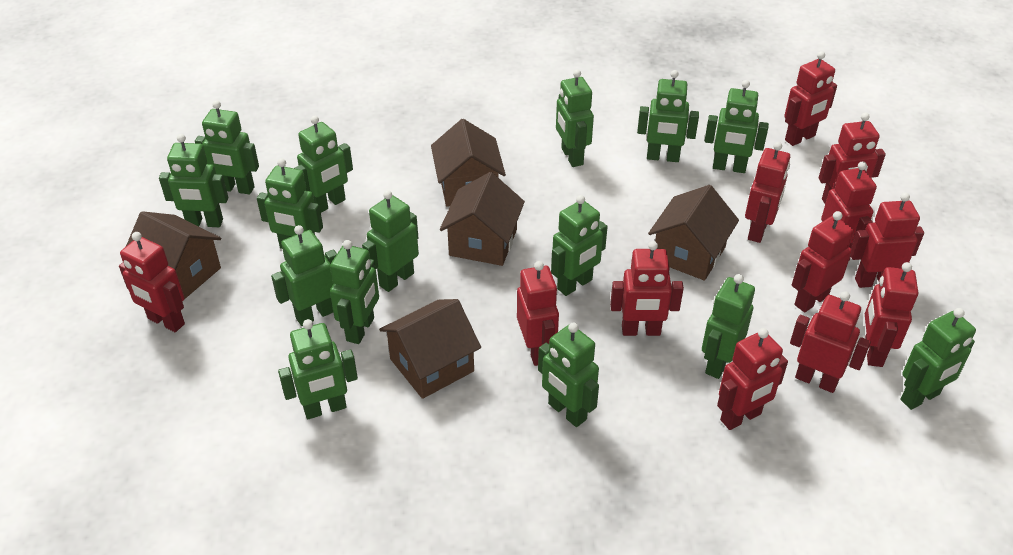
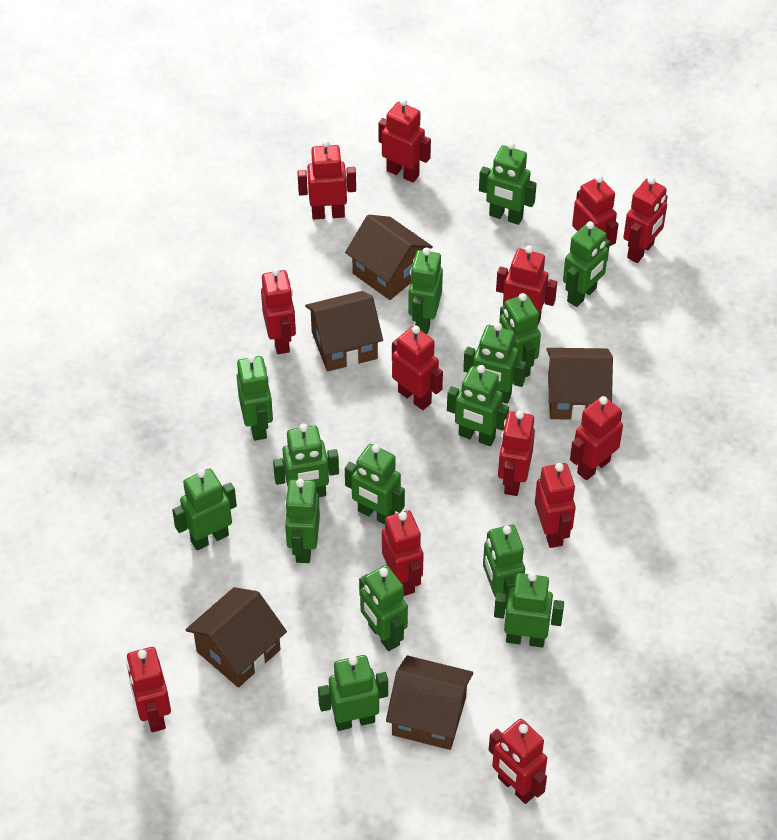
red robot: 12 -> 13

